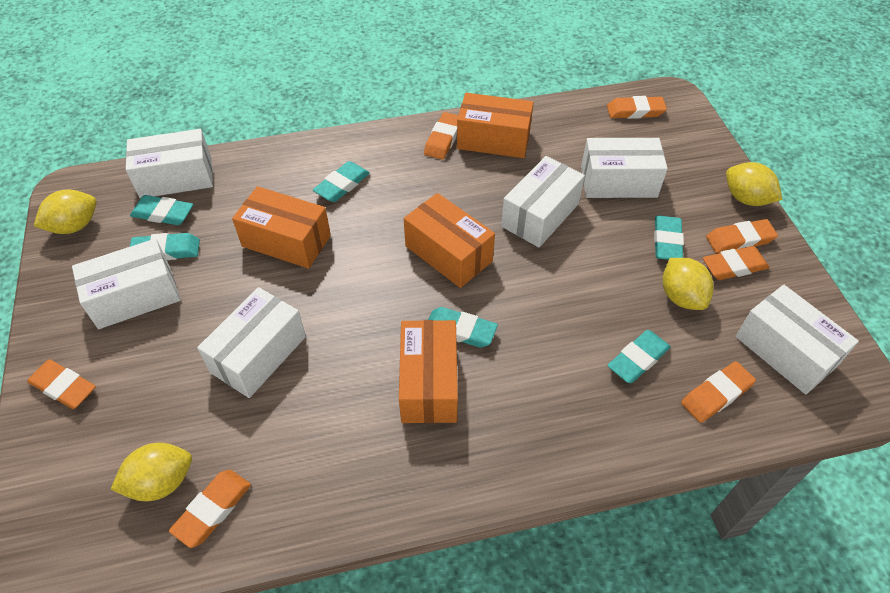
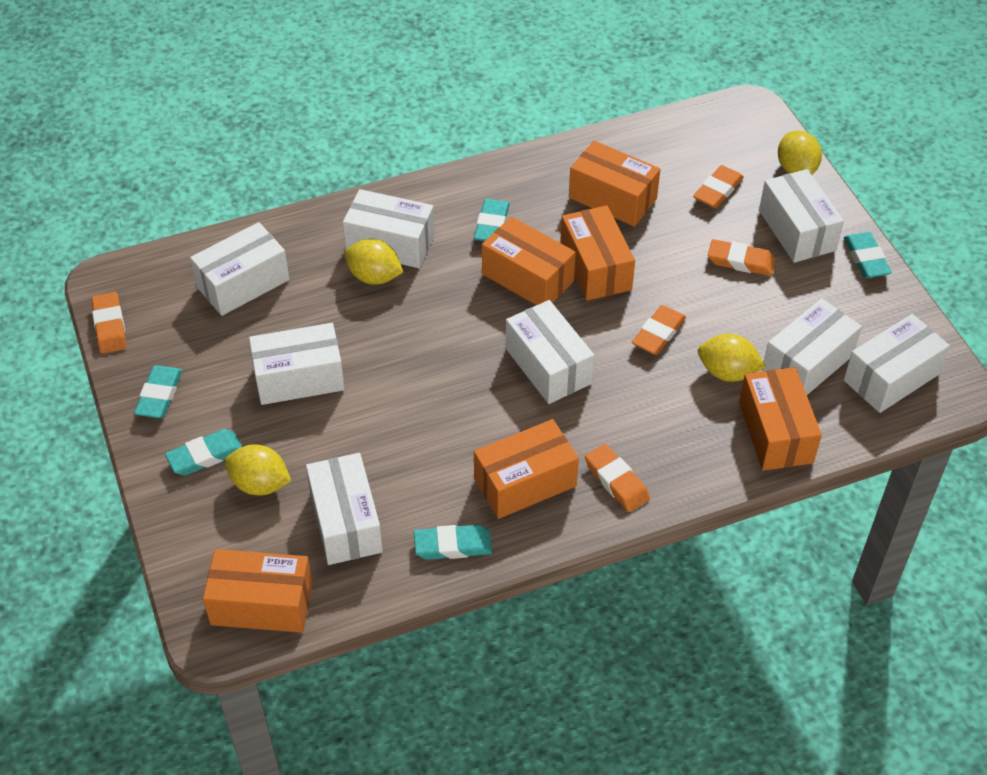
orange box: 4 -> 6
orange eraser: 7 -> 5
turquoise eraser: 6 -> 5
white box: 6 -> 8

